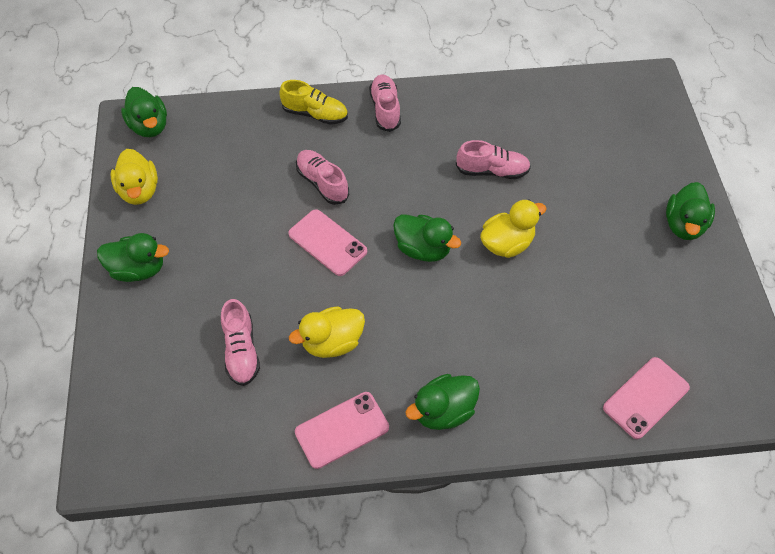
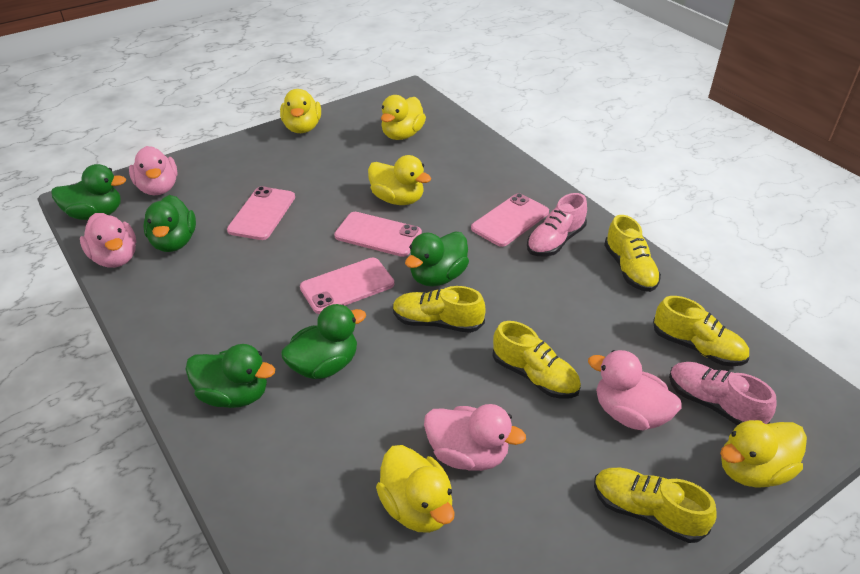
pink duck: 0 -> 4
pink phone: 3 -> 4
pink shoe: 4 -> 2
yellow duck: 3 -> 5
yellow shoe: 1 -> 5

